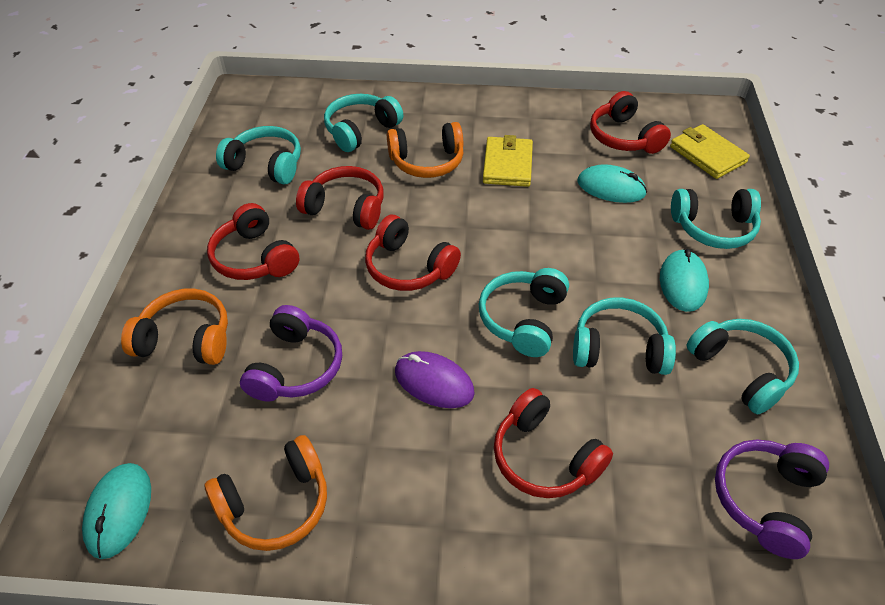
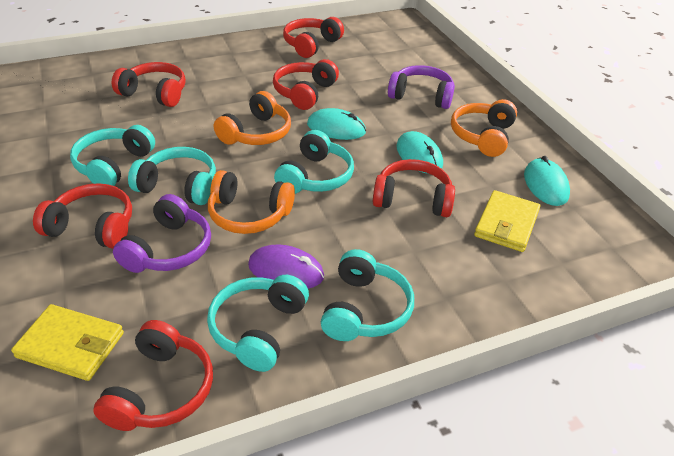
red headphones: 5 -> 6
turquoise headphones: 6 -> 5

